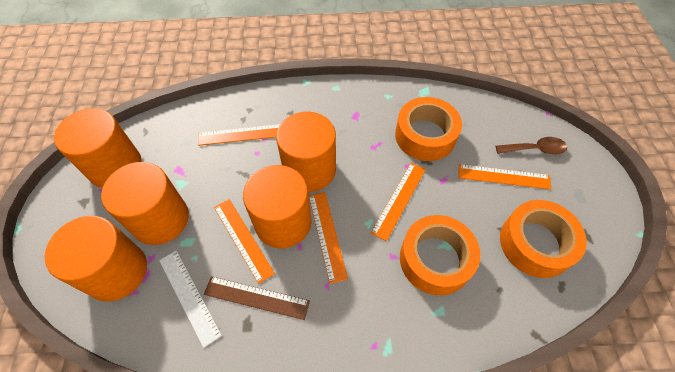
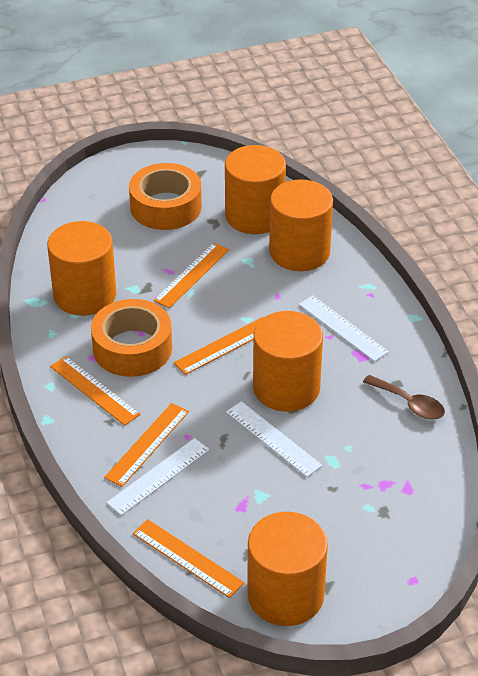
brown ruler: 1 -> 0
orange tape: 3 -> 2
white ruler: 1 -> 3

